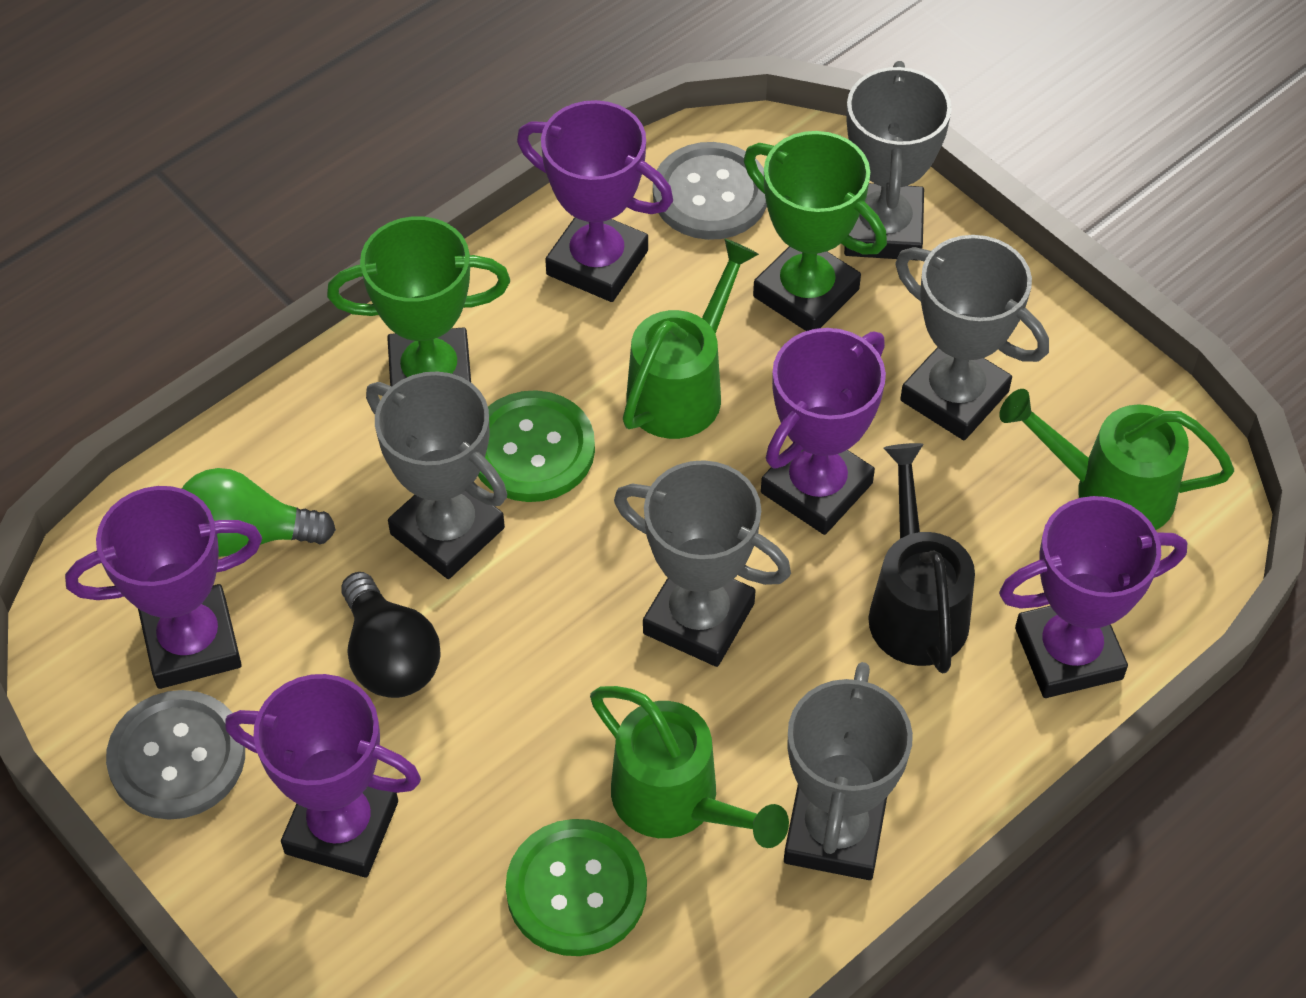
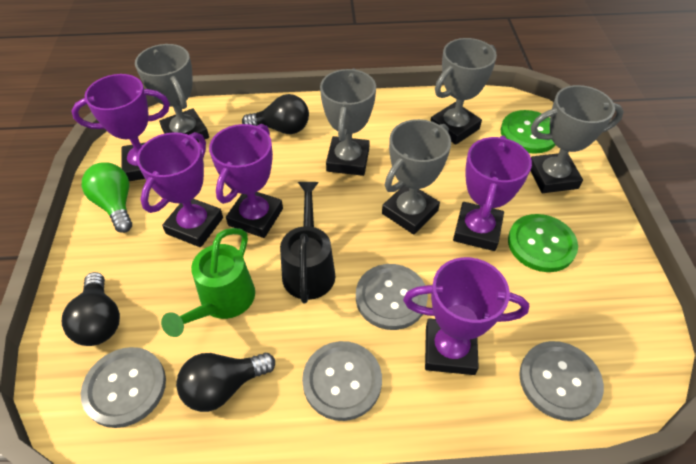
black light bulb: 1 -> 3
green trophy: 2 -> 0
green watering can: 3 -> 1
grey button: 2 -> 4

